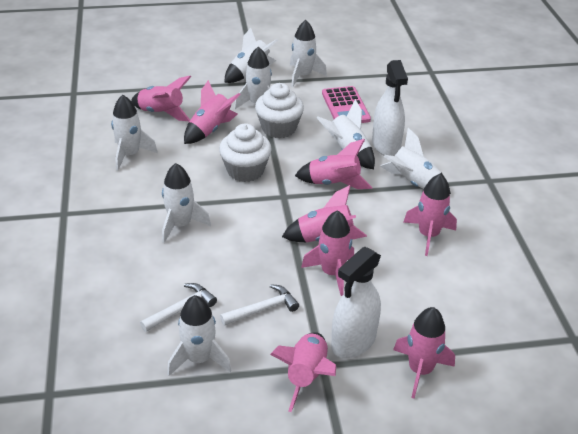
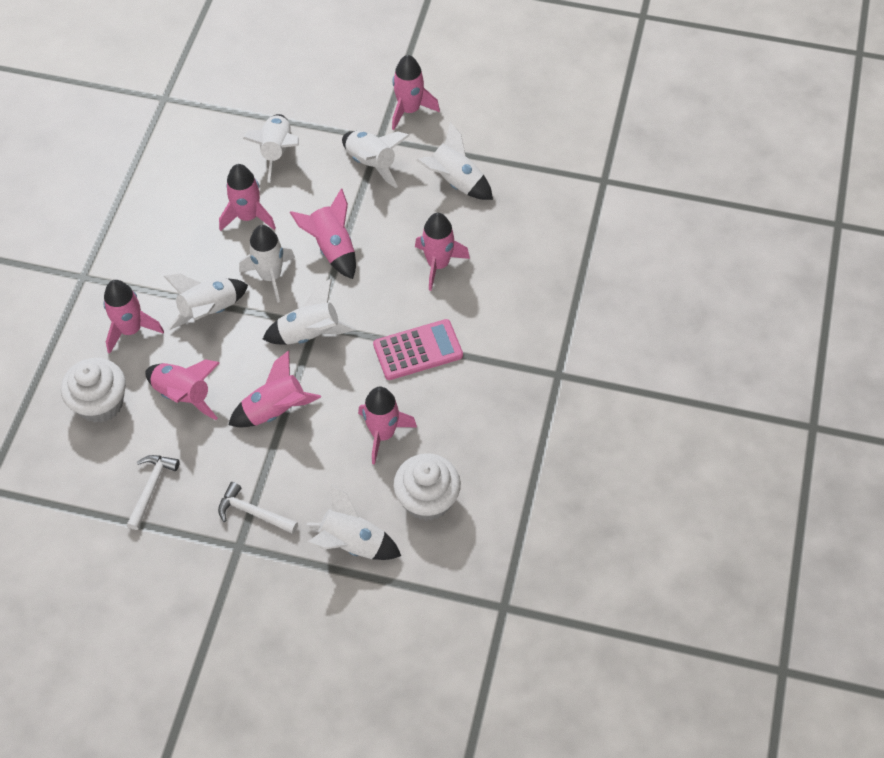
white rocket: 8 -> 7
white spray bottle: 2 -> 0

